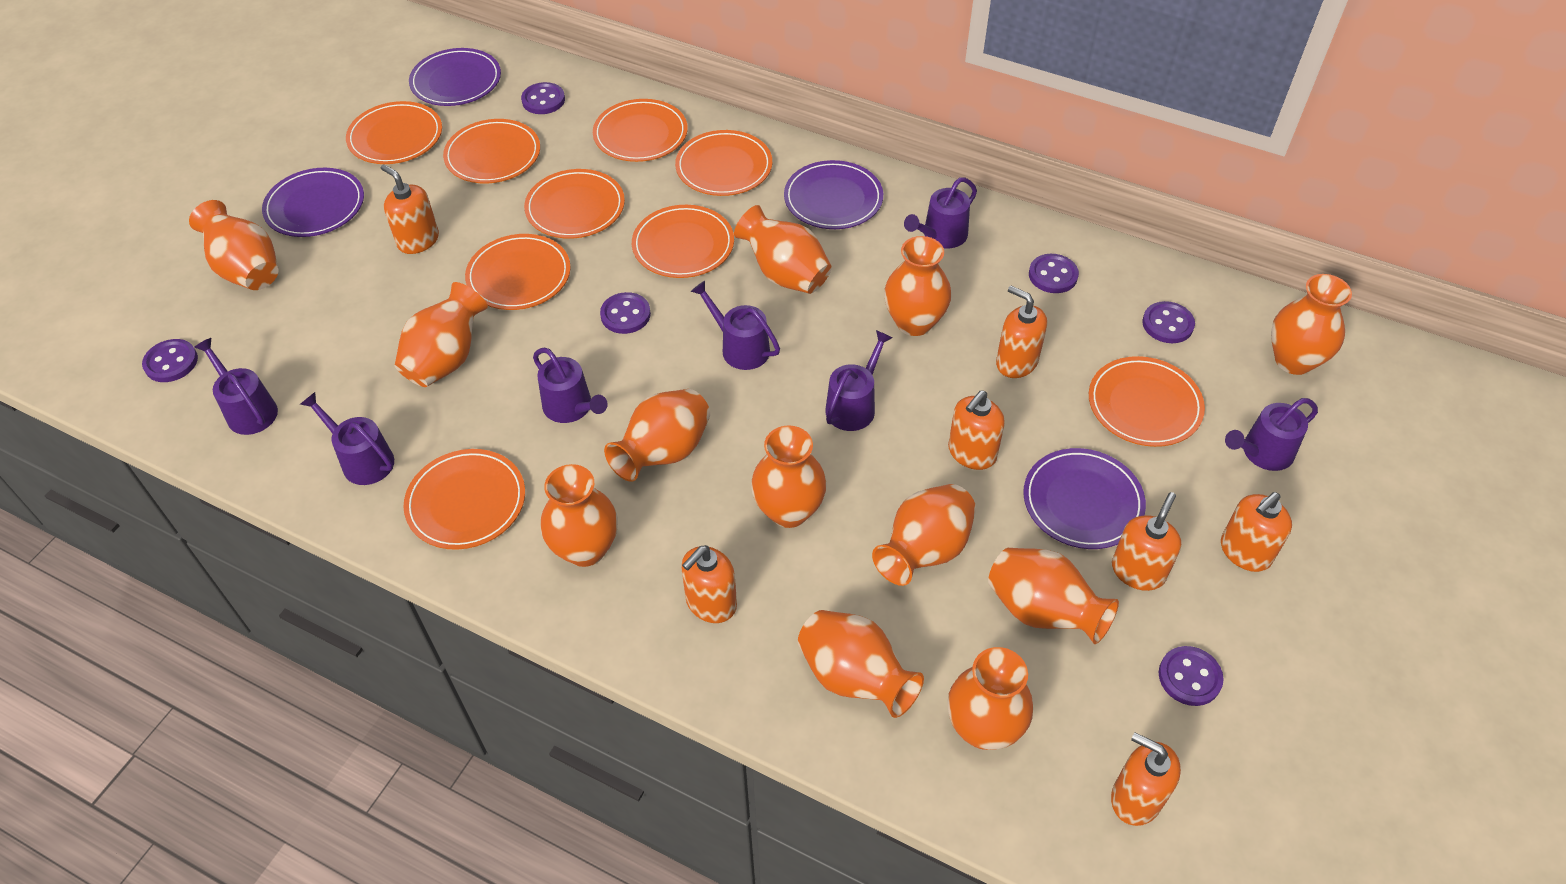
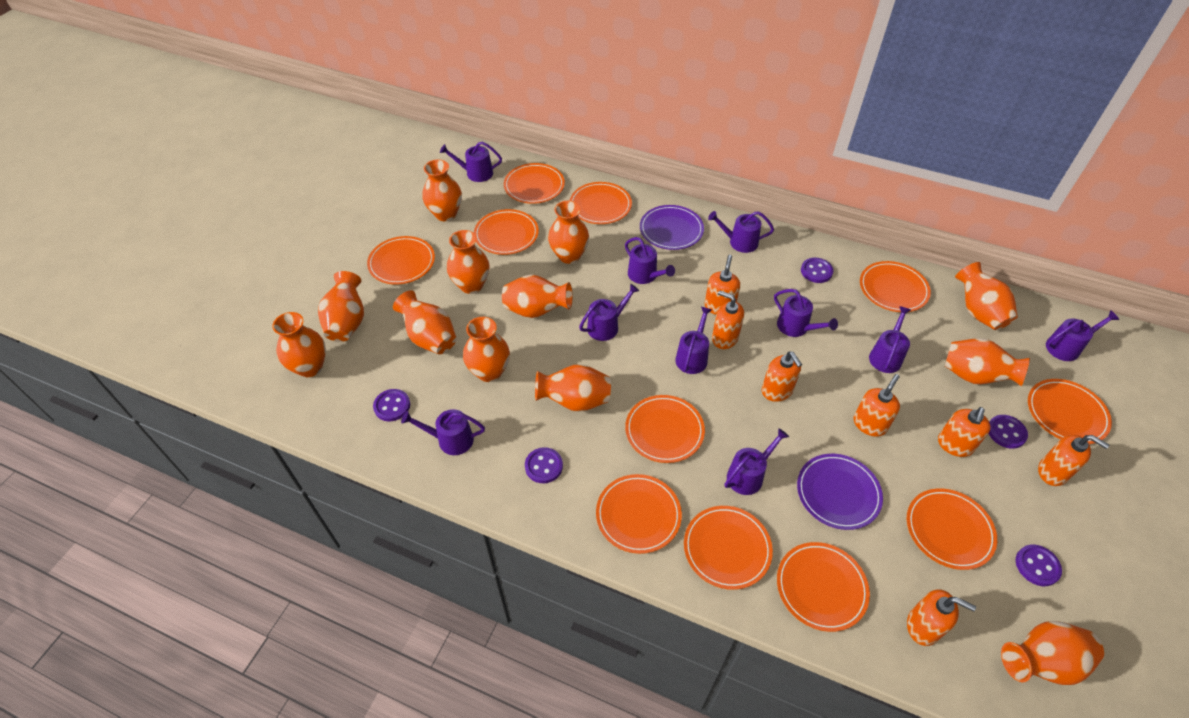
orange plate: 9 -> 11
purple button: 6 -> 5
purple plate: 4 -> 2
purple watering can: 7 -> 10

